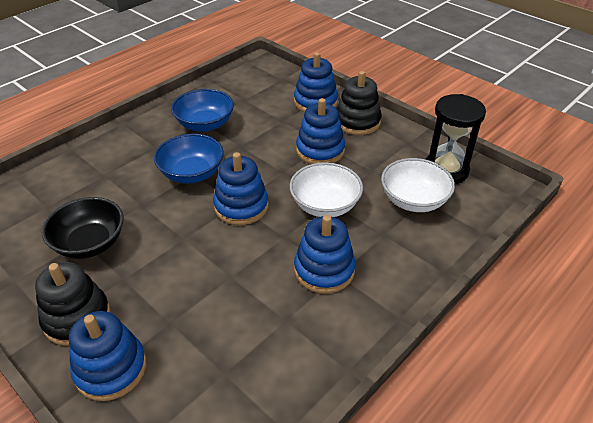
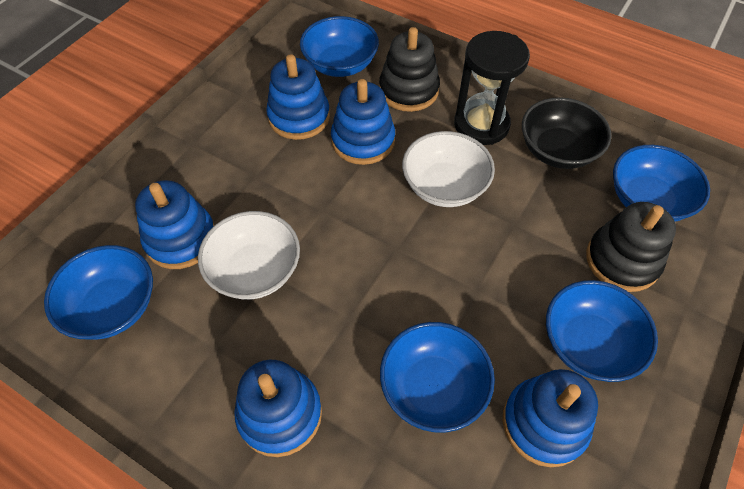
blue bowl: 2 -> 5

